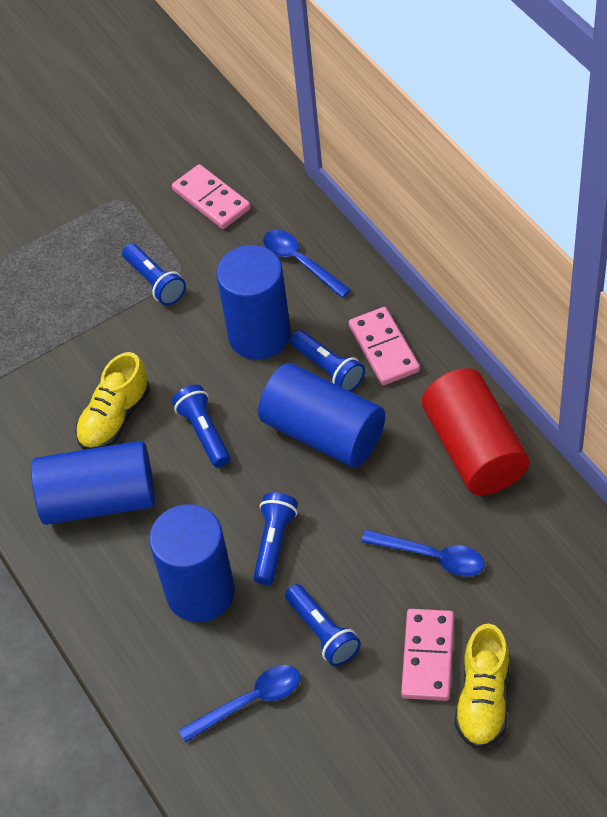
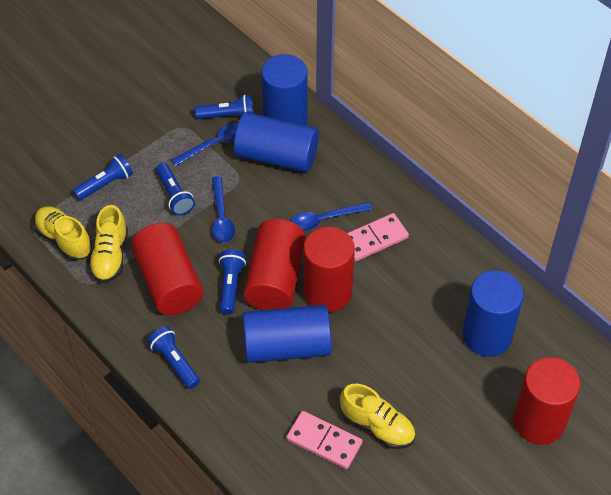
pink domino: 3 -> 2
red cylinder: 1 -> 4
yellow shoe: 2 -> 3

